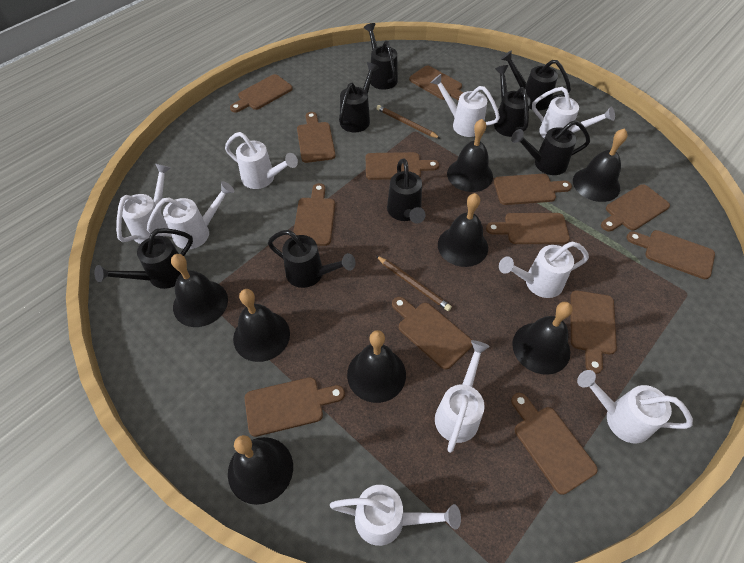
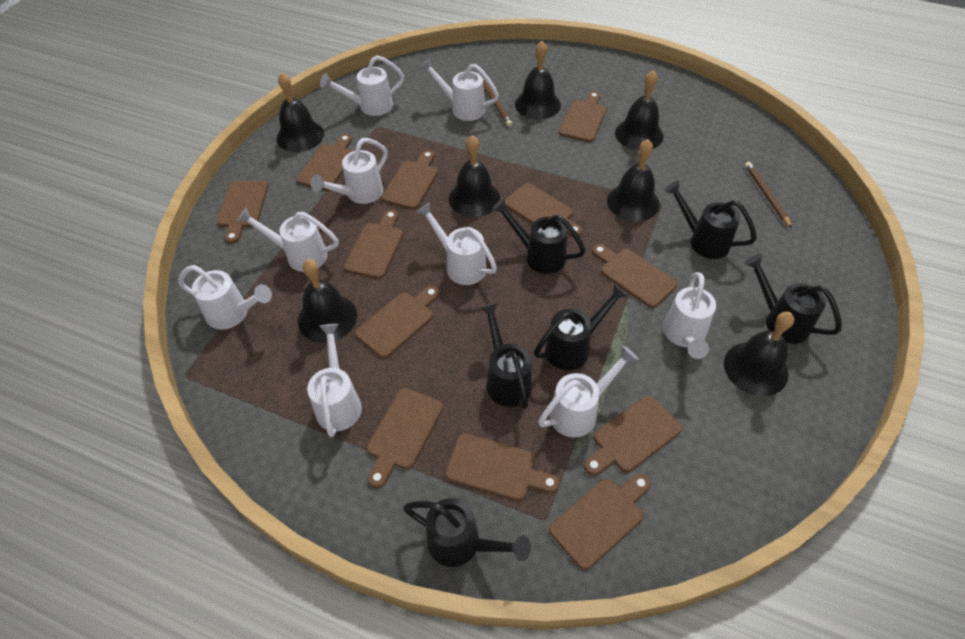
black bell: 8 -> 7
black watering can: 8 -> 6
brown cutting board: 13 -> 12

